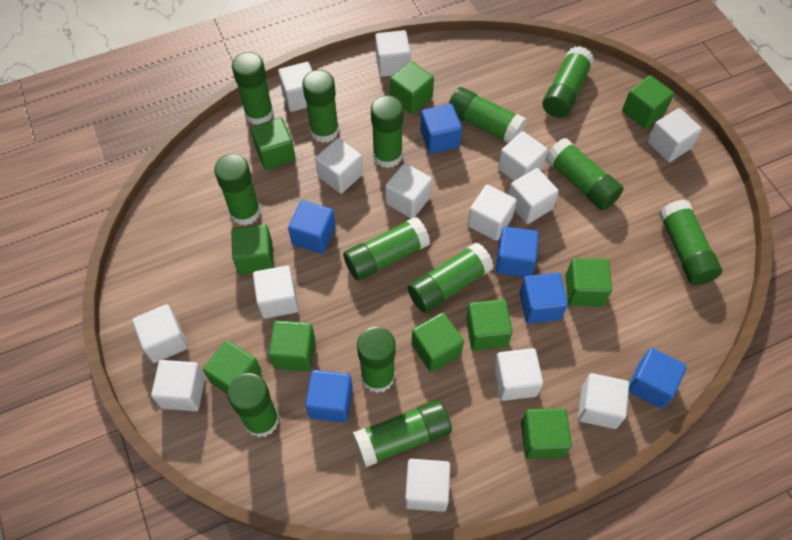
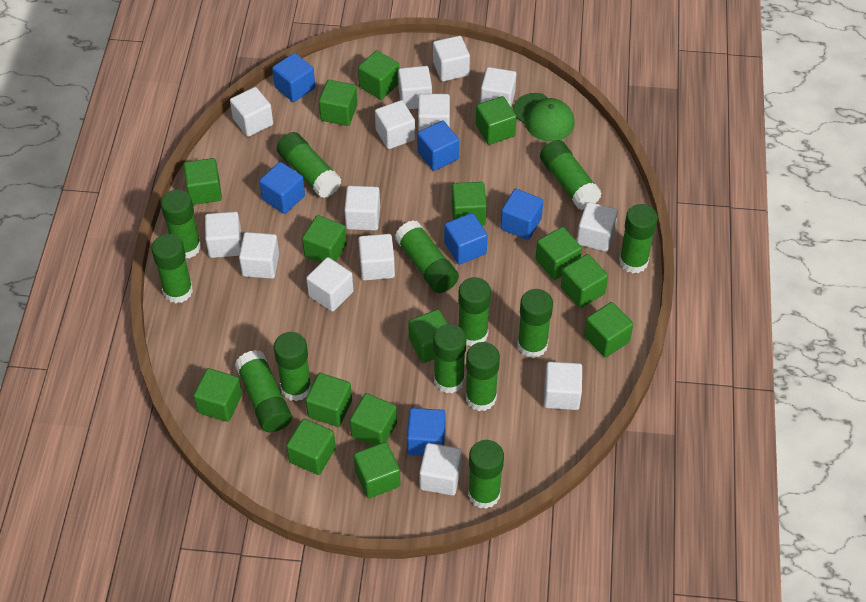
green cap: 0 -> 1
green cube: 10 -> 15

